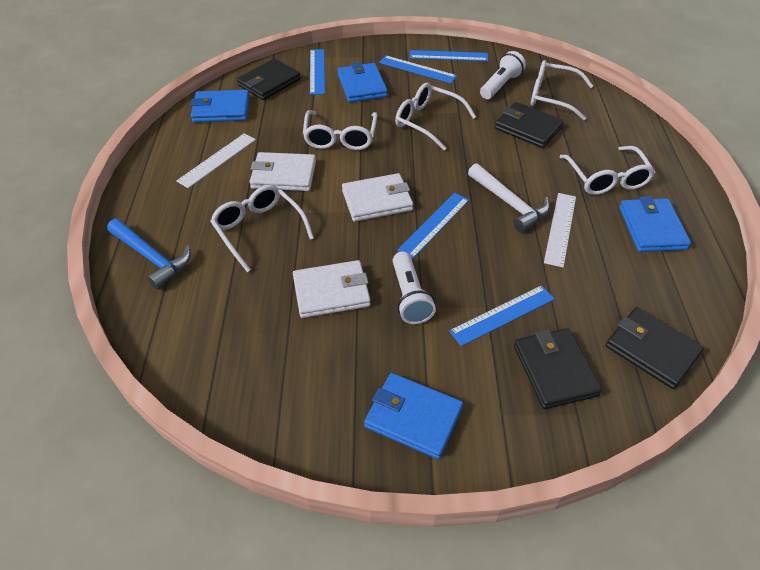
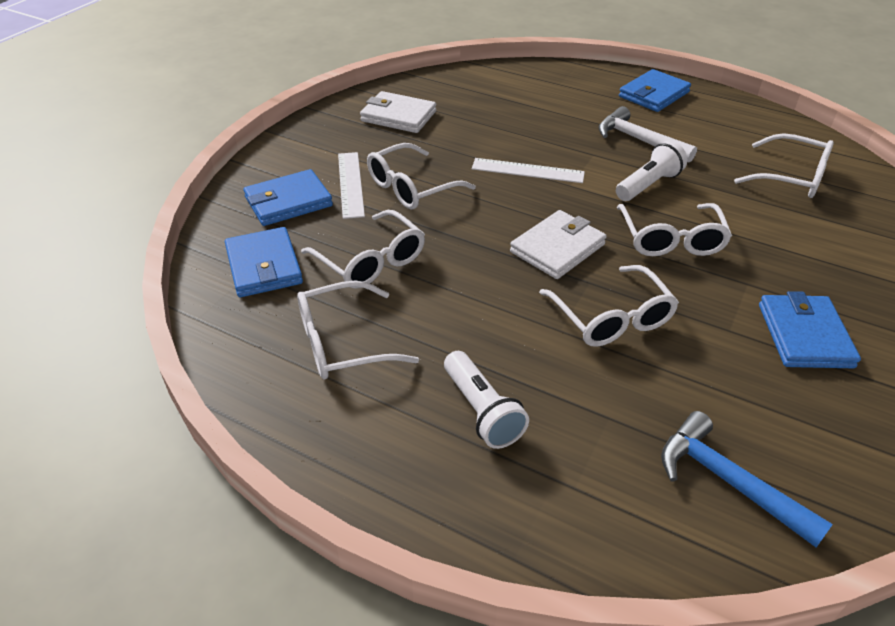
black wallet: 4 -> 0
blue ruler: 5 -> 0
white glasses: 5 -> 6
white wallet: 3 -> 2

